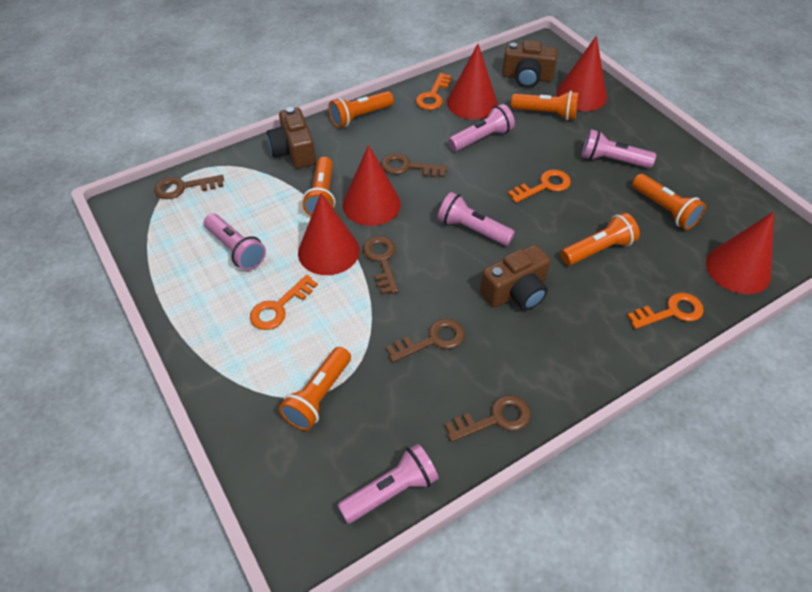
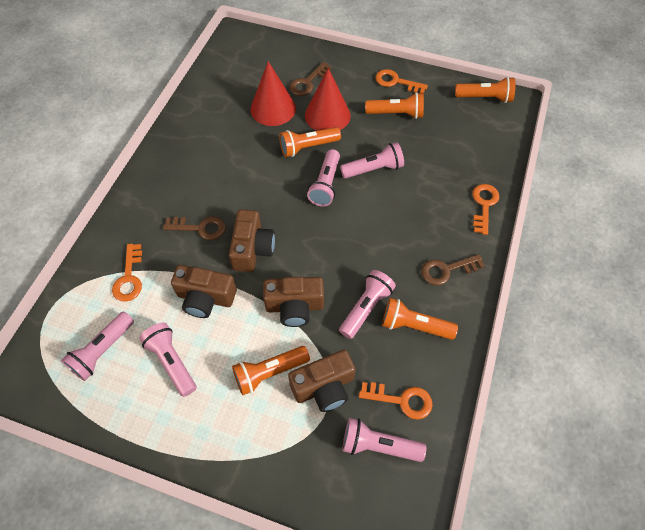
brown camera: 3 -> 4
brown key: 5 -> 3
orange flashlight: 6 -> 5
pink flashlight: 5 -> 6
red cone: 5 -> 2

